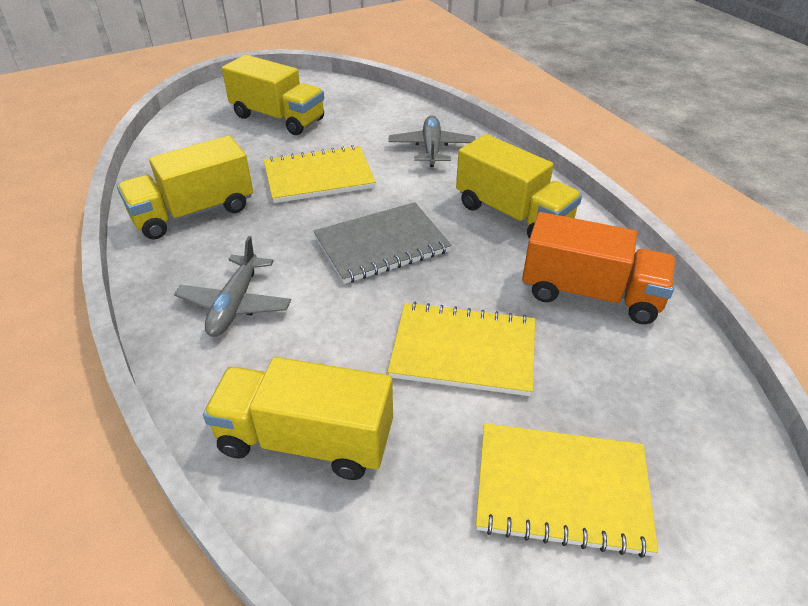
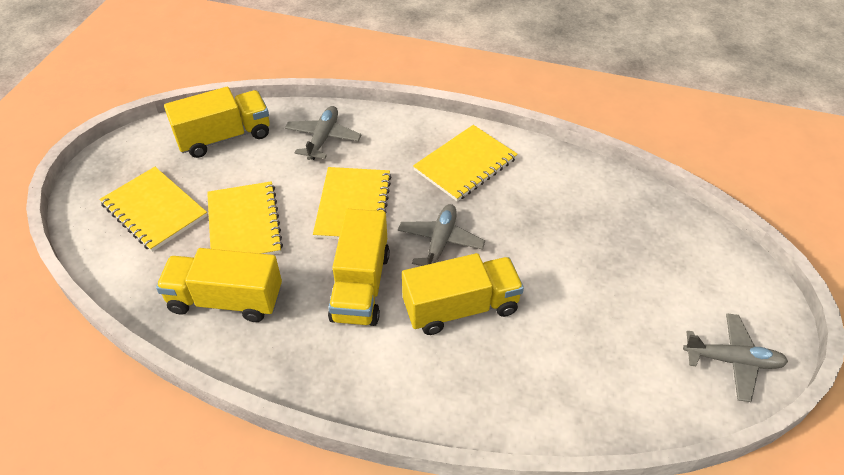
grey notebook: 1 -> 0
grey plane: 2 -> 3
orange truck: 1 -> 0
yellow notebook: 3 -> 4

